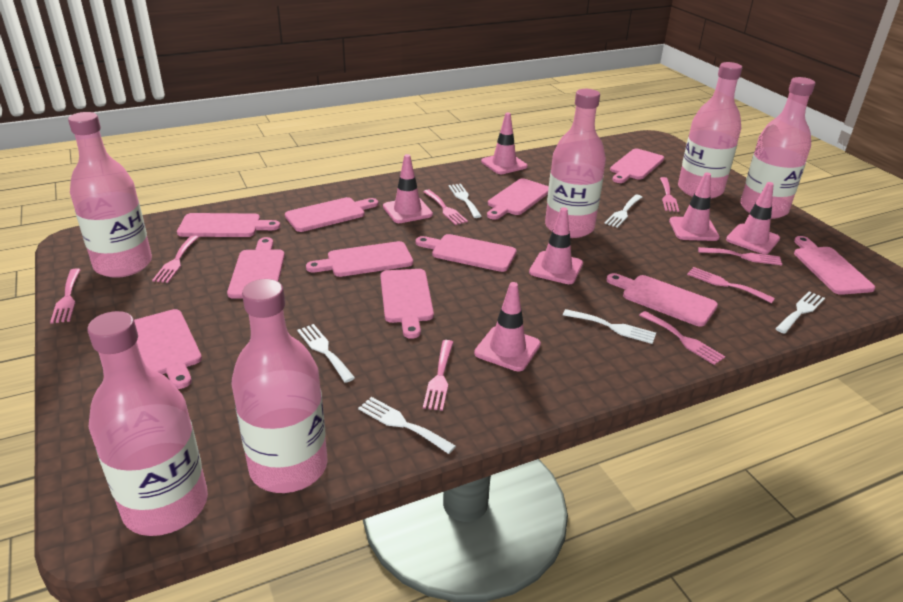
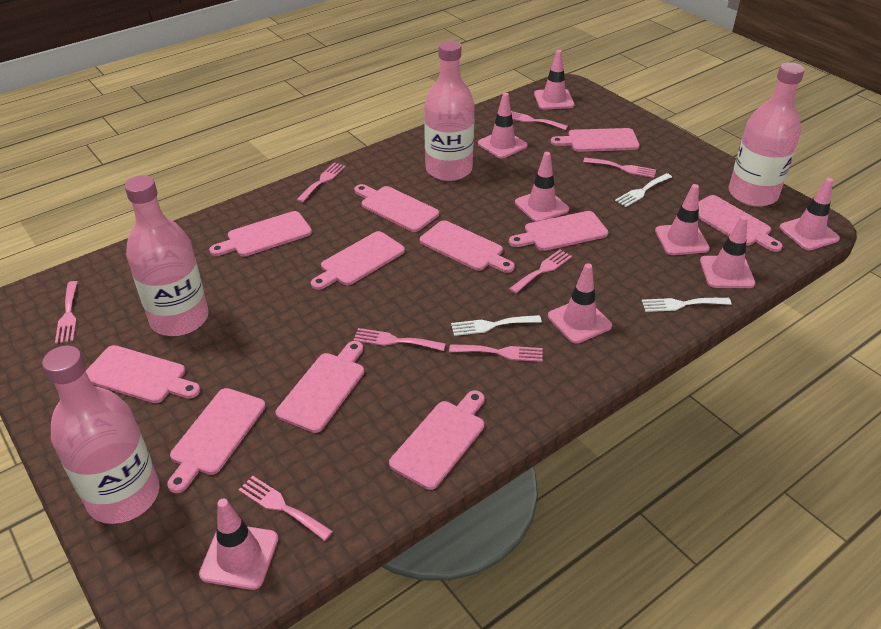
pink bottle: 6 -> 4
pink traffic cone: 6 -> 8
white fork: 6 -> 3

